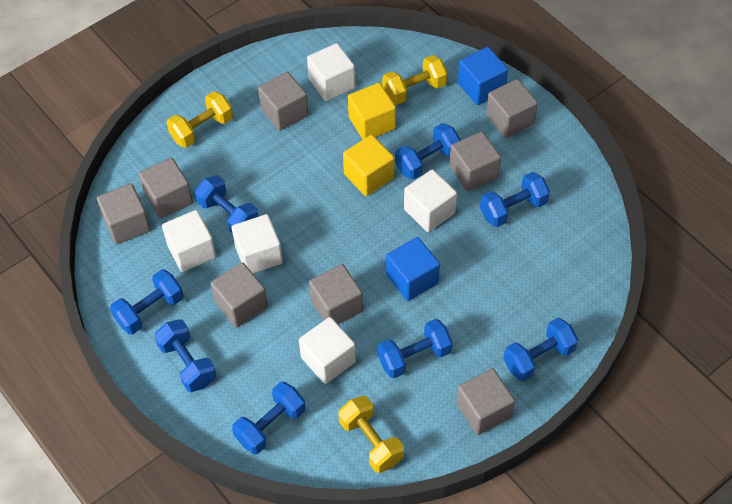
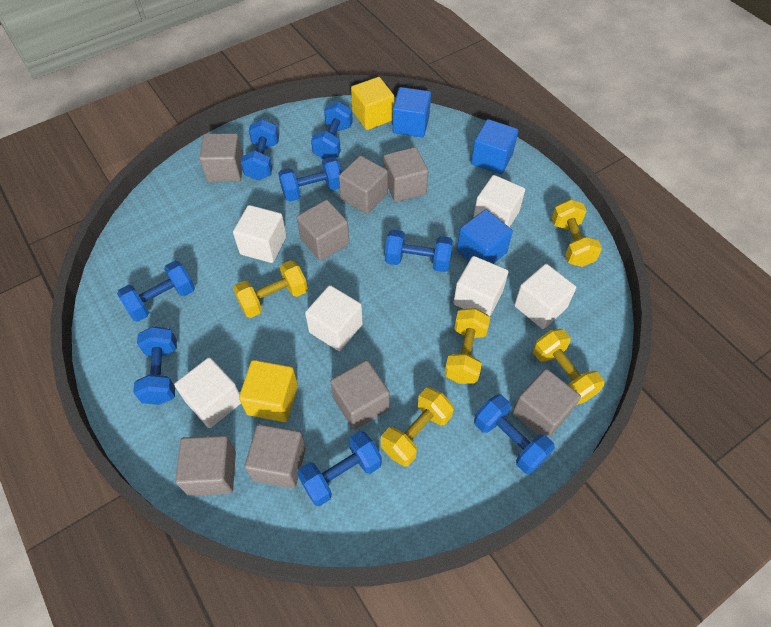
blue cube: 2 -> 3
white cube: 5 -> 6
yellow dumbbell: 3 -> 5

